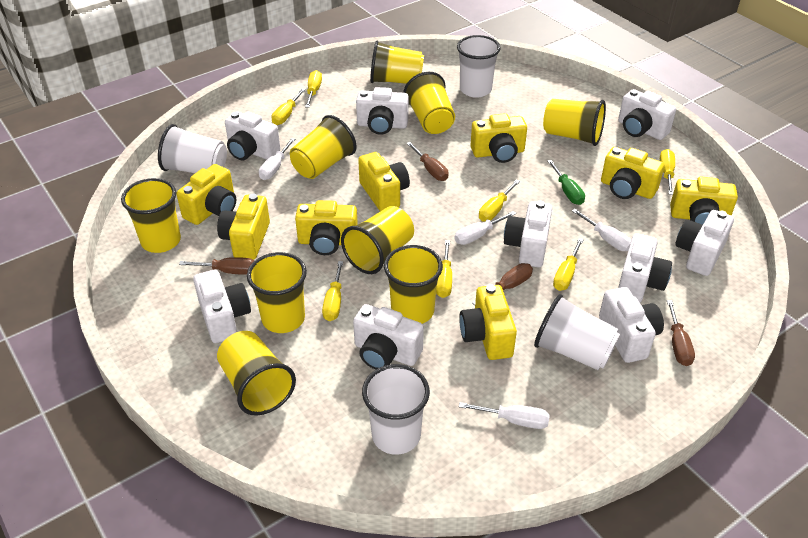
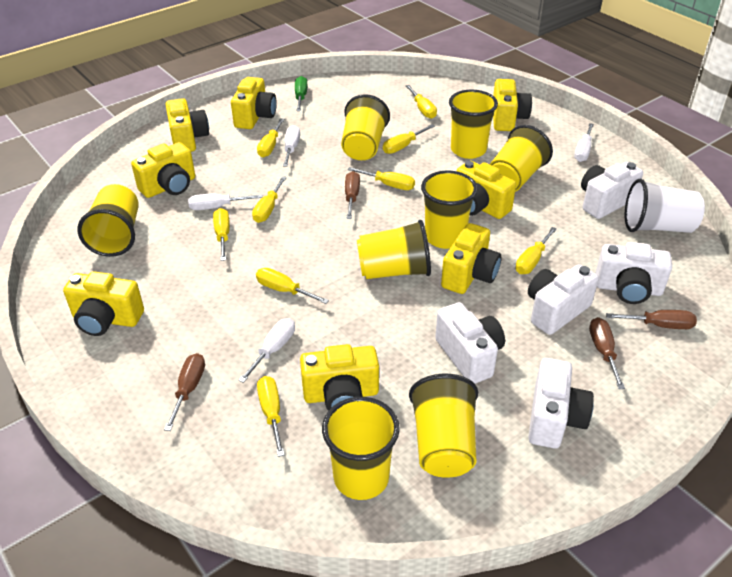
white camera: 9 -> 5
white cup: 4 -> 1
yellow cup: 9 -> 8
yellow screwdriver: 7 -> 9

